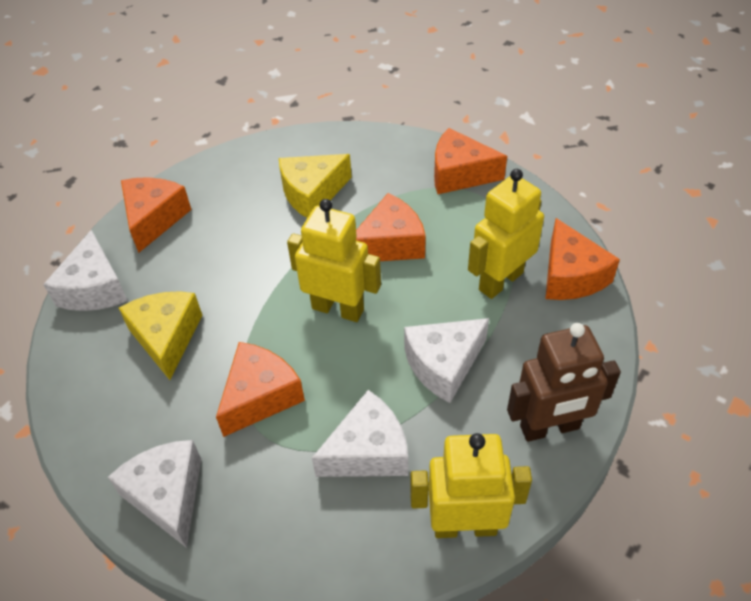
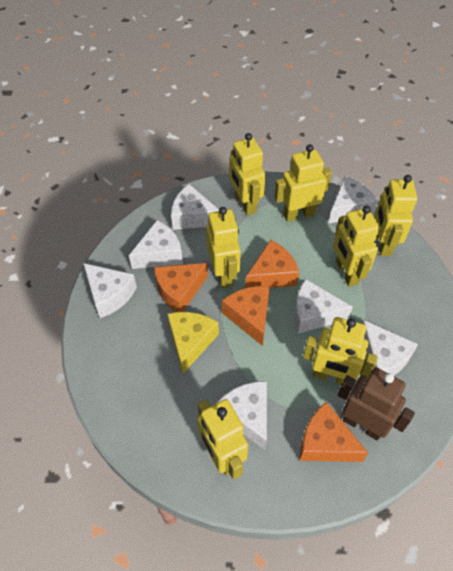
orange cheese: 5 -> 4
white cheese: 4 -> 7
yellow cheese: 2 -> 1
yellow robot: 3 -> 7

